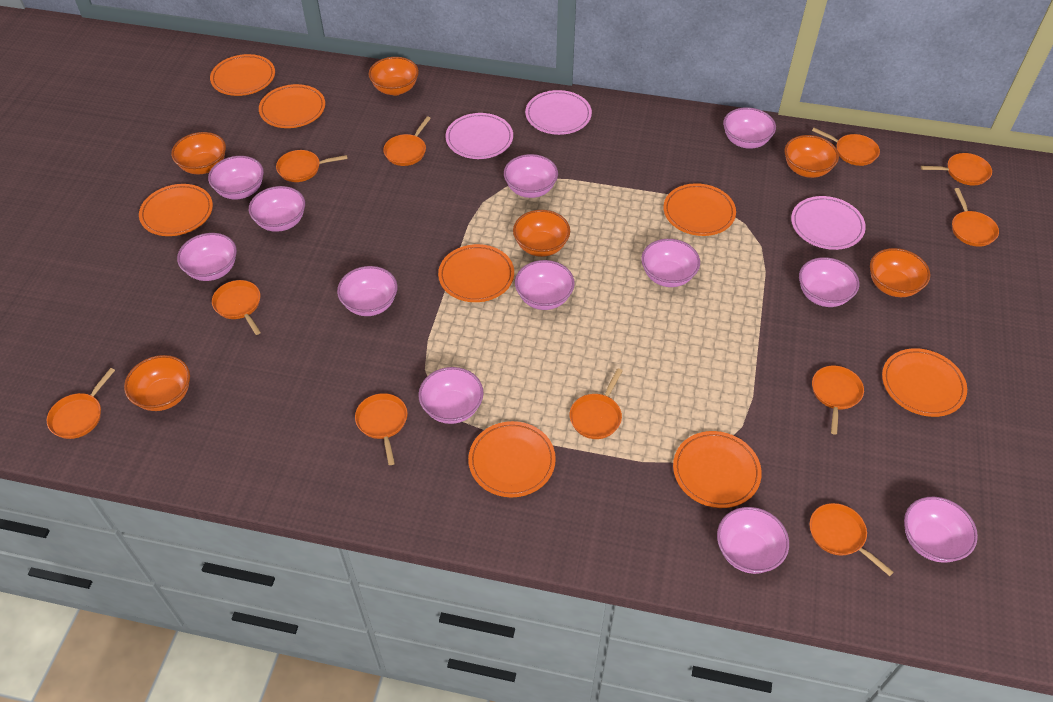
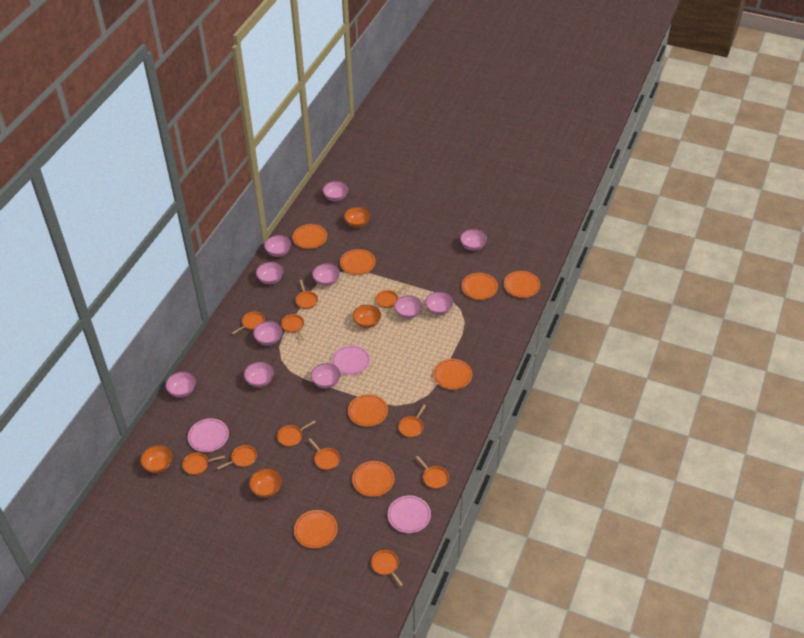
orange bowl: 6 -> 4
pink bowl: 12 -> 11

